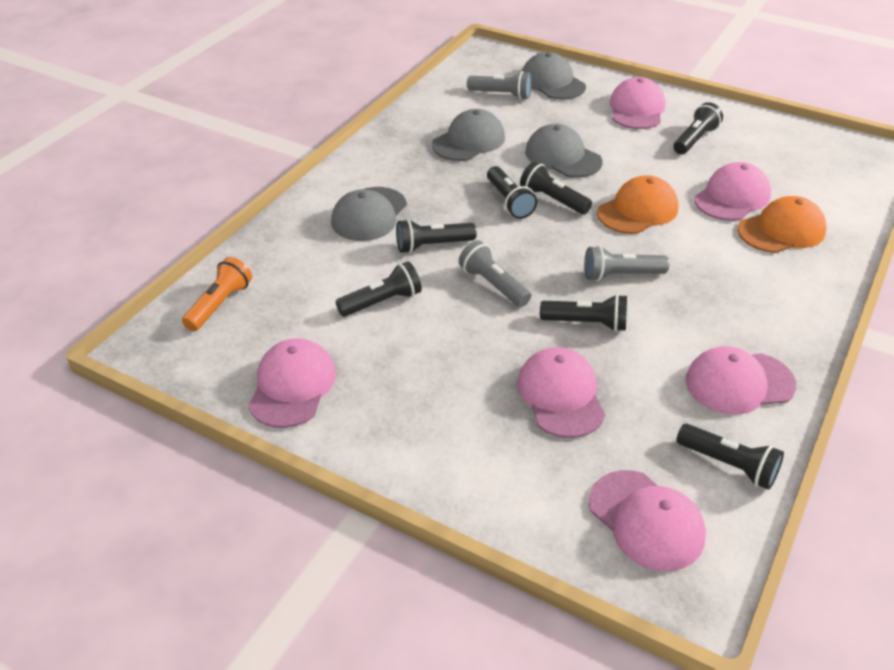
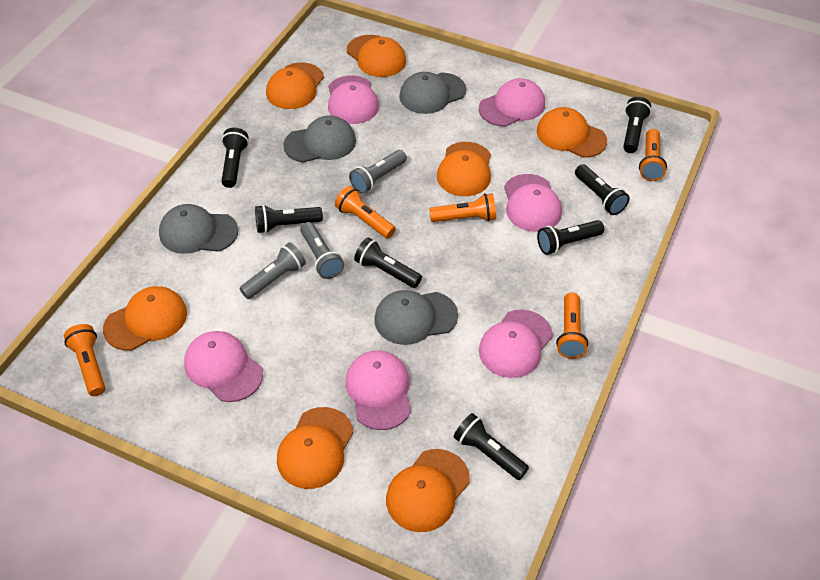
orange cap: 2 -> 7
orange flashlight: 1 -> 5

